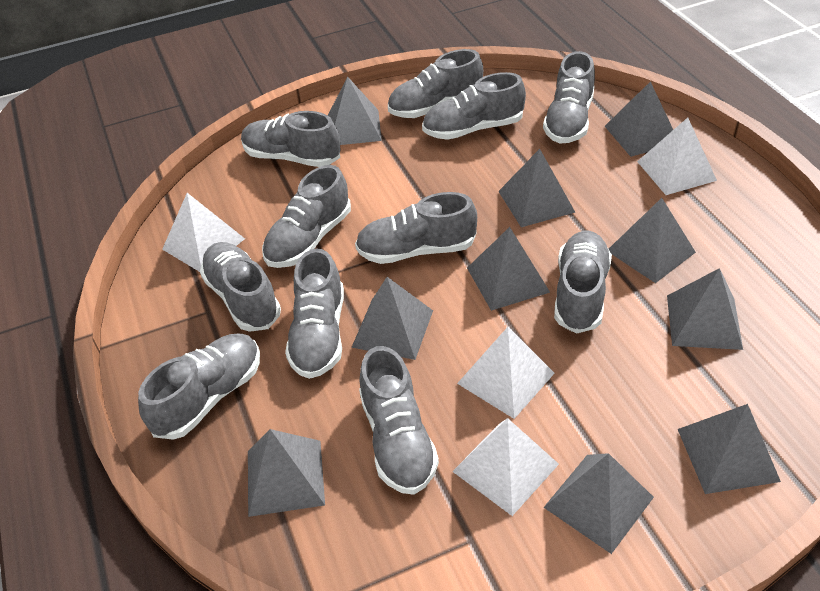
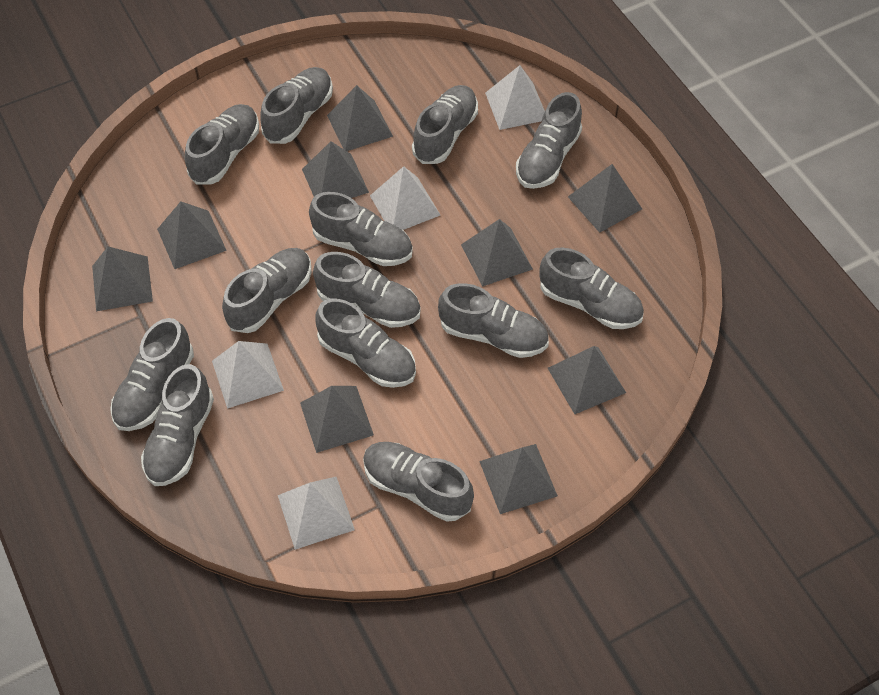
grey pyramid: 10 -> 9
grey shoe: 11 -> 13

